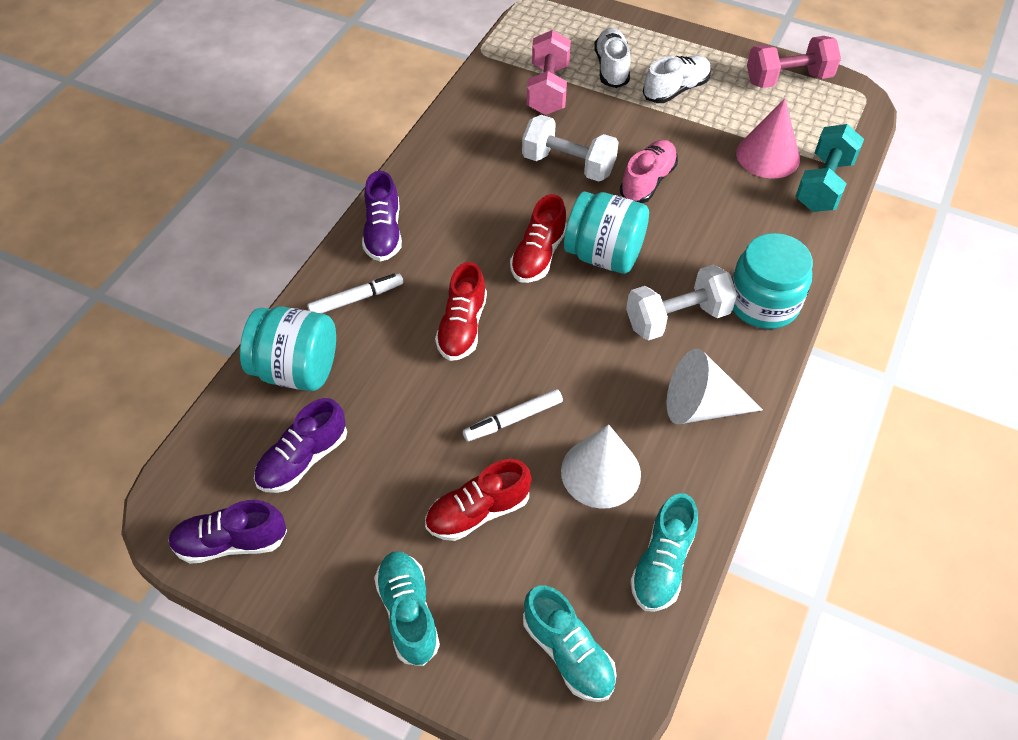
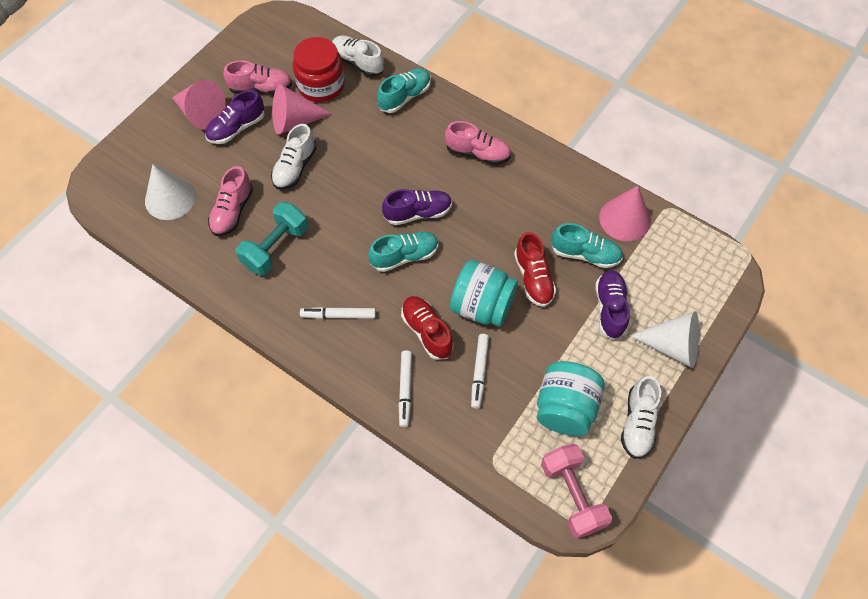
pink cone: 1 -> 3
pink dumbbell: 2 -> 1
pink shoe: 1 -> 3
red jar: 0 -> 1
red shoe: 3 -> 2
turquoise jar: 3 -> 2
white dumbbell: 2 -> 0
white marker: 2 -> 3
white shoe: 2 -> 3

